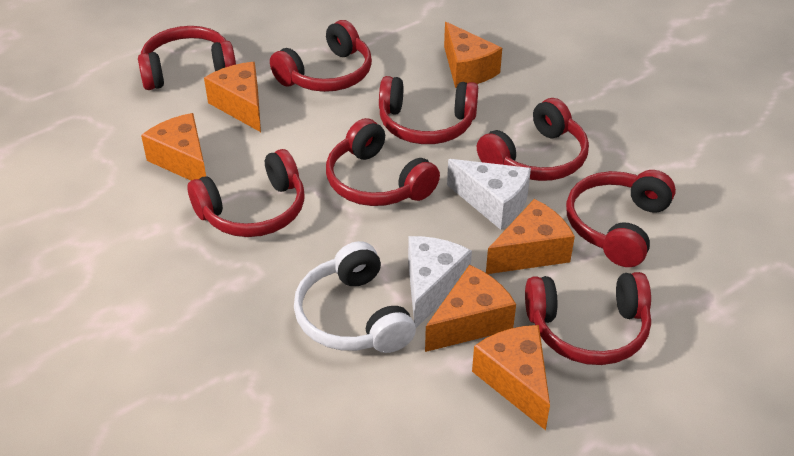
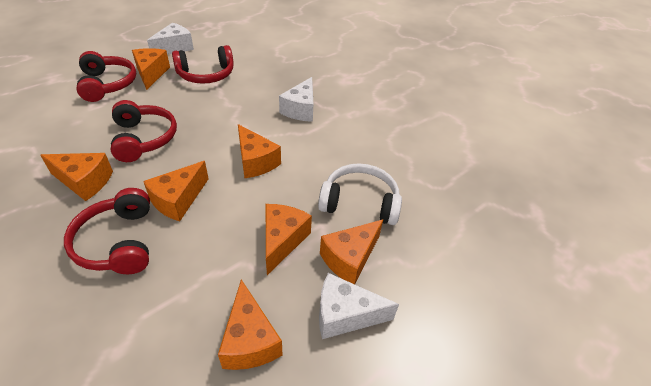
orange cheese: 6 -> 7
red headphones: 8 -> 4
white cheese: 2 -> 3

